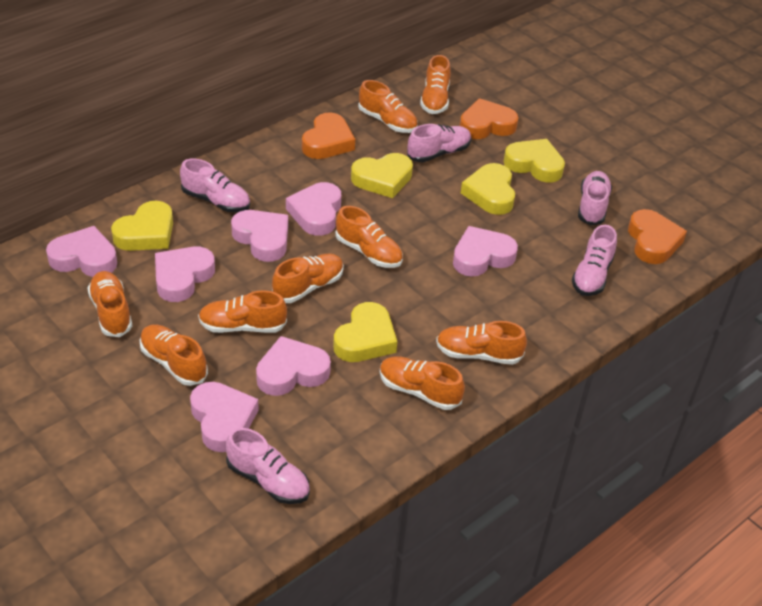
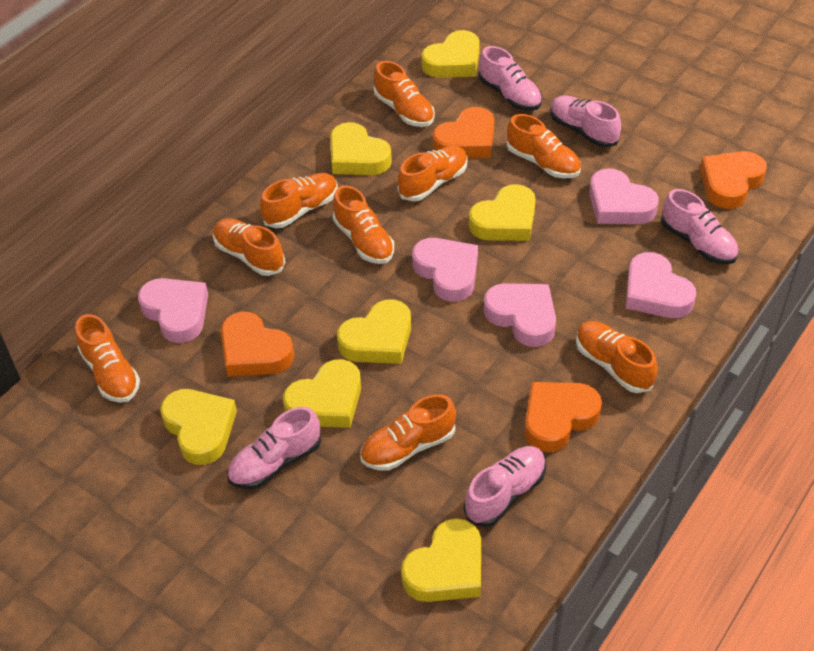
orange heart: 3 -> 4
pink heart: 7 -> 5
yellow heart: 5 -> 7

